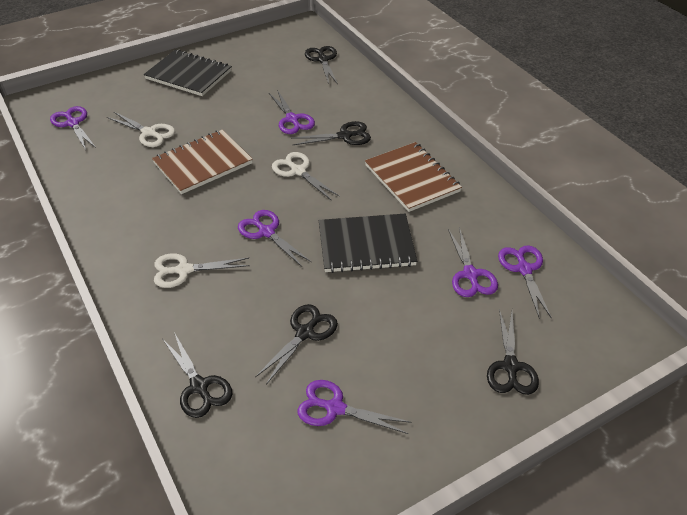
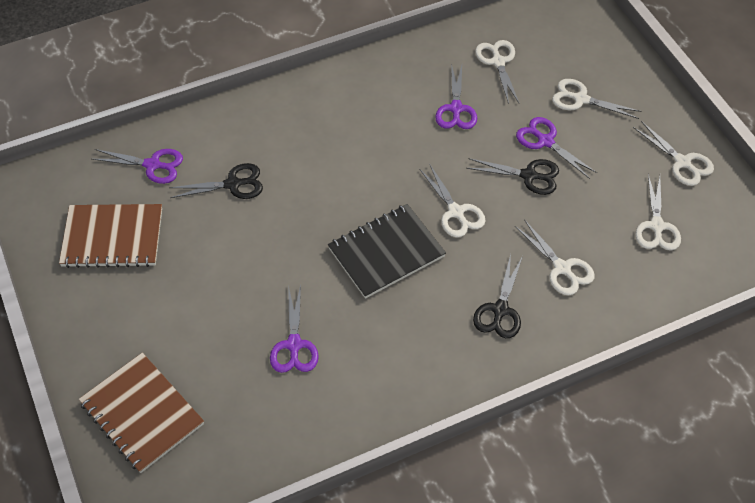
black notebook: 2 -> 1
black scissors: 5 -> 3
purple scissors: 6 -> 4
white scissors: 3 -> 6

